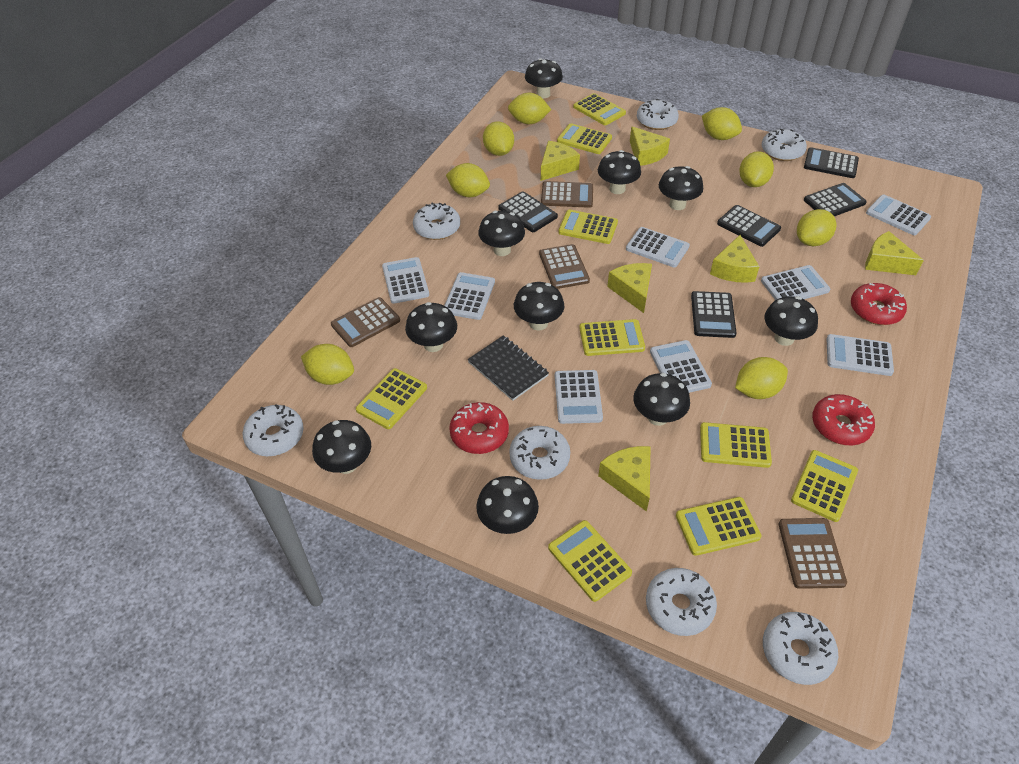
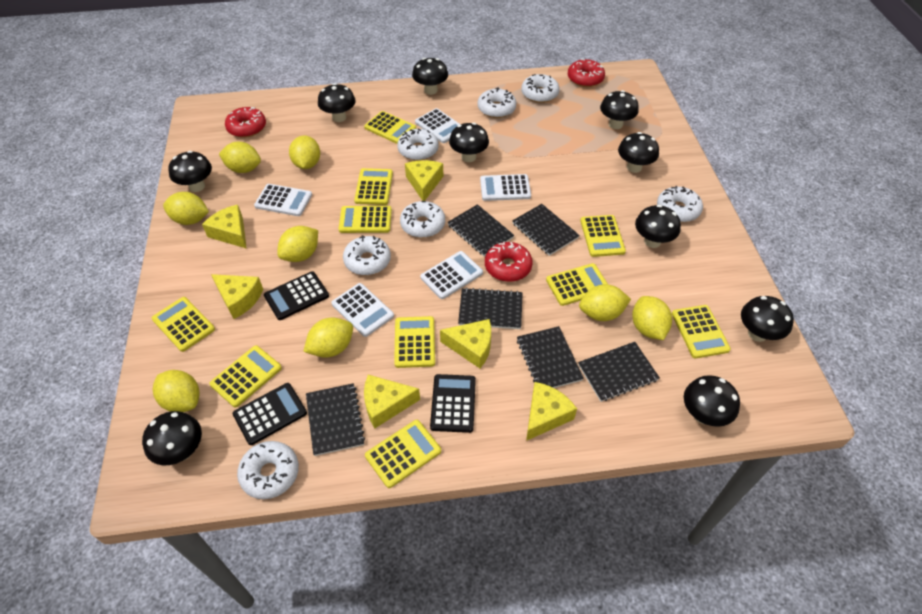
black calculator: 5 -> 3
black notebook: 1 -> 6
brown calculator: 4 -> 0
white calculator: 8 -> 5
yellow calculator: 9 -> 10

